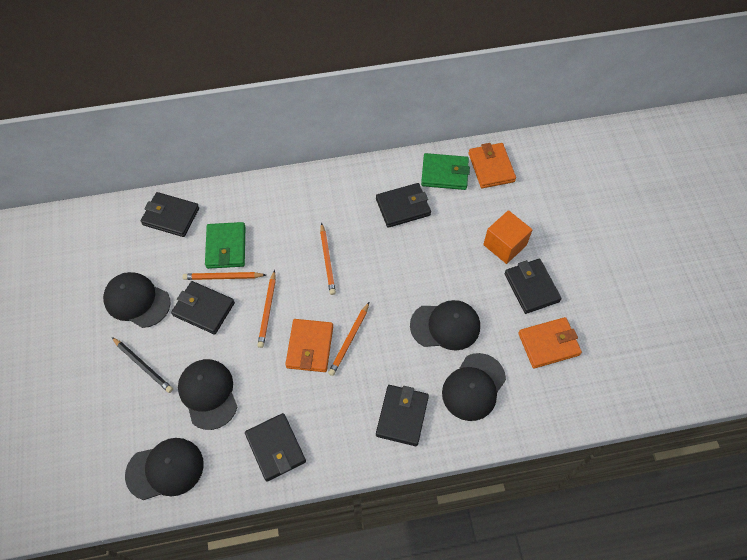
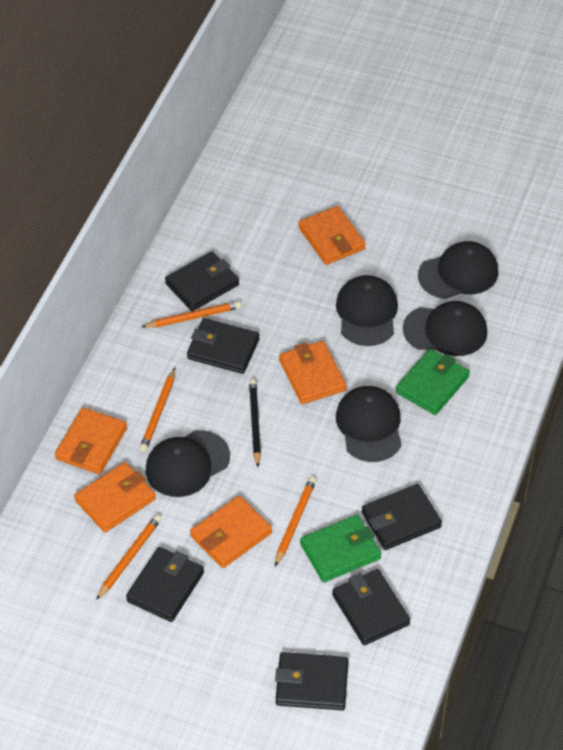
orange cube: 1 -> 0
orange wallet: 3 -> 5

